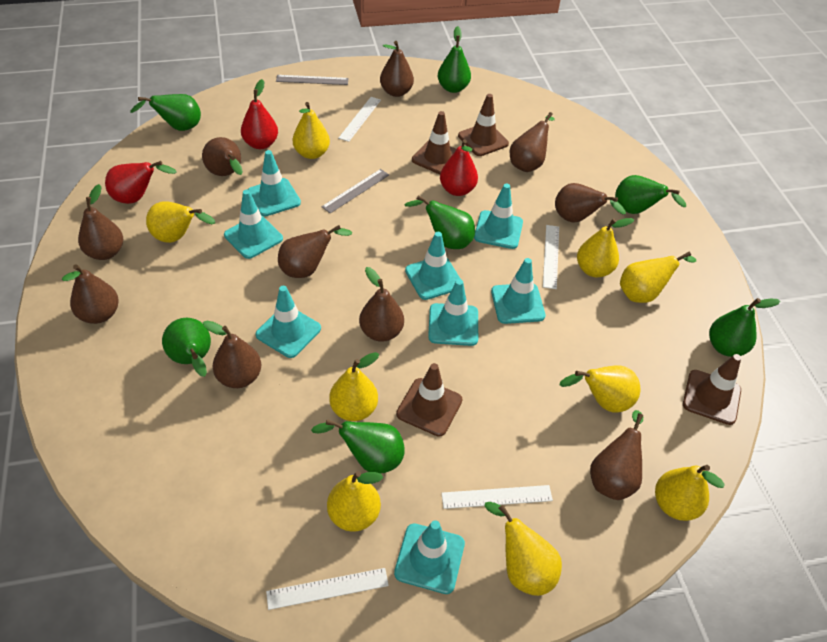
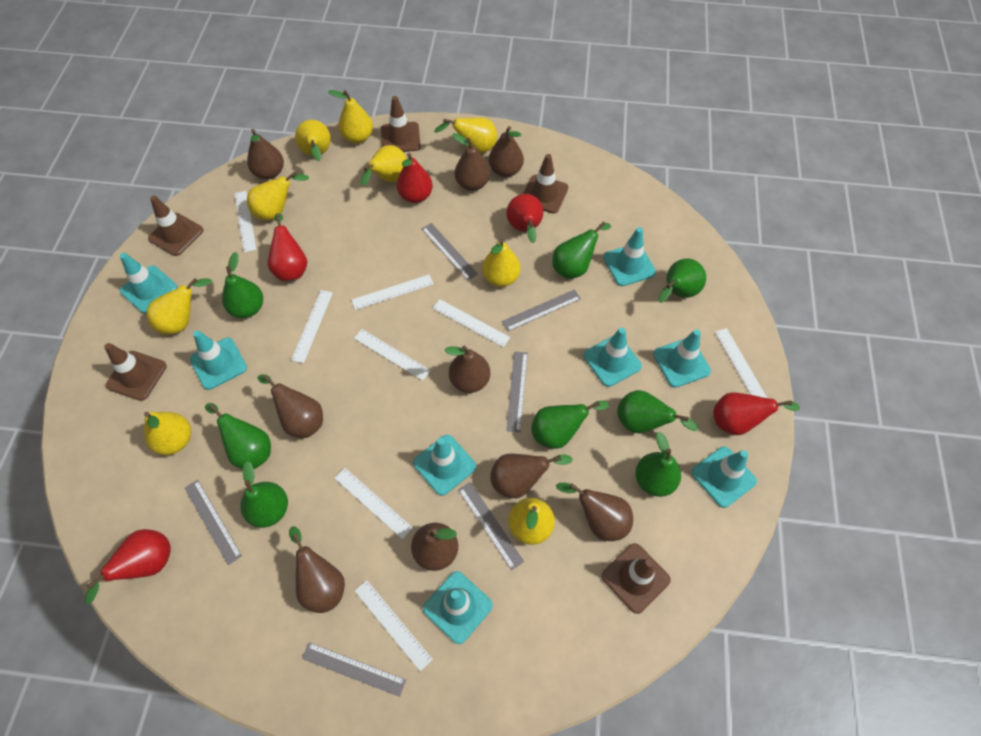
brown pear: 10 -> 9
brown traffic cone: 4 -> 5
green pear: 7 -> 8
grey ruler: 2 -> 6
red pear: 3 -> 5
white ruler: 4 -> 8

